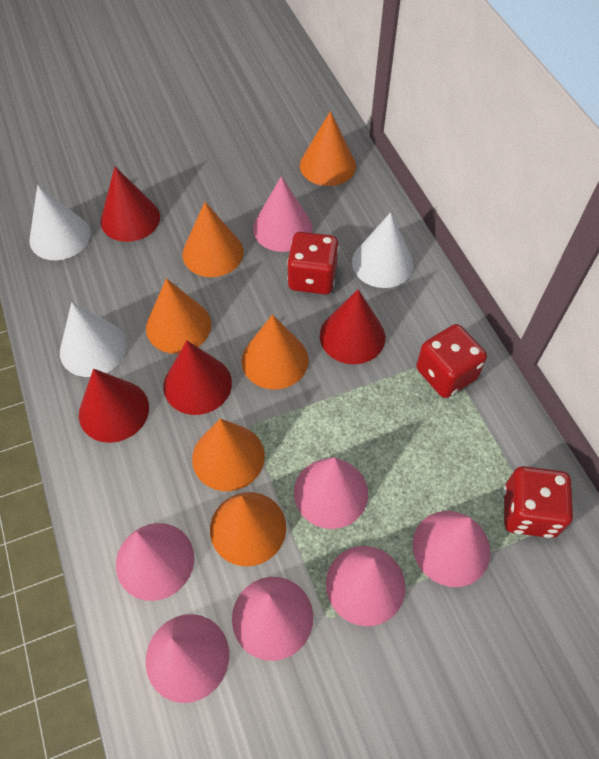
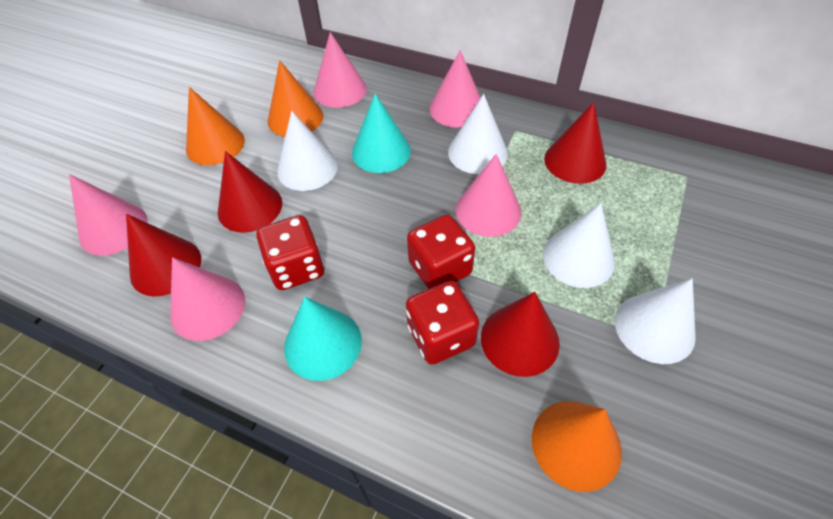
orange cone: 6 -> 3
pink cone: 7 -> 5
turquoise cone: 0 -> 2
white cone: 3 -> 4

